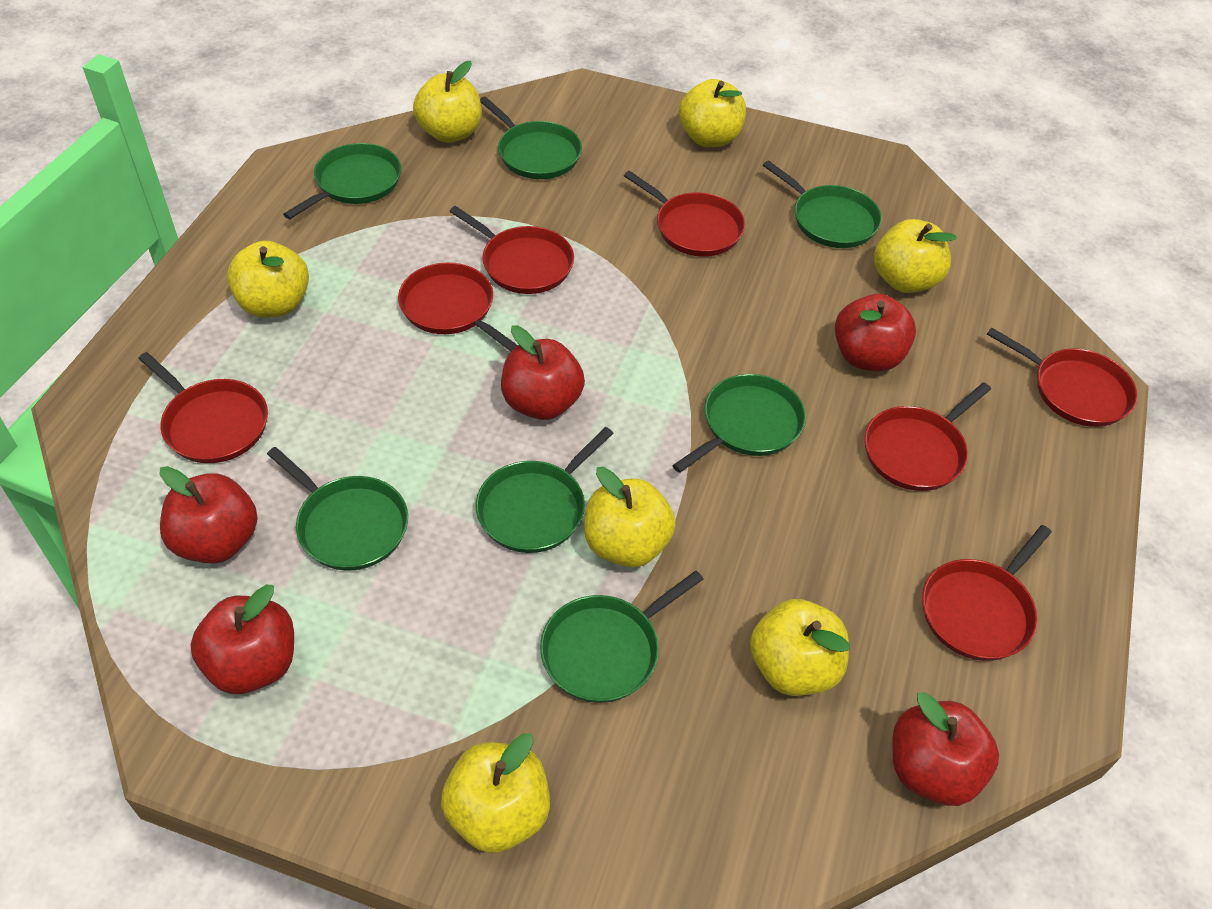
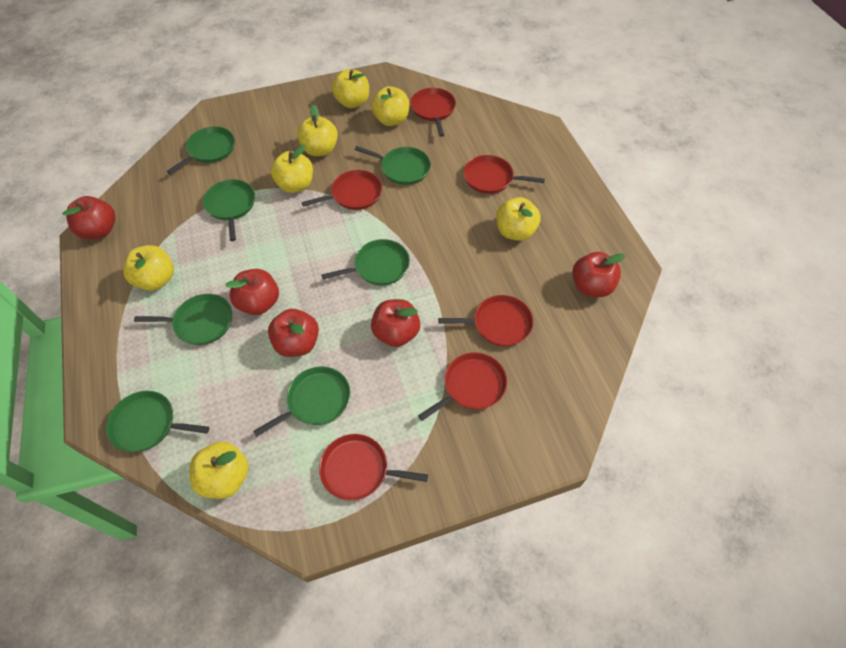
red pan: 7 -> 6

